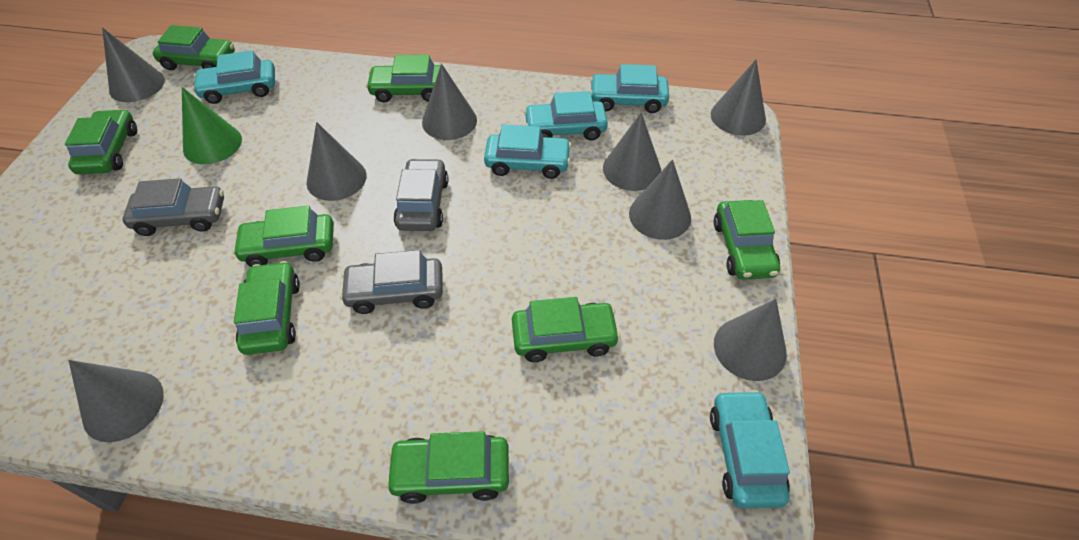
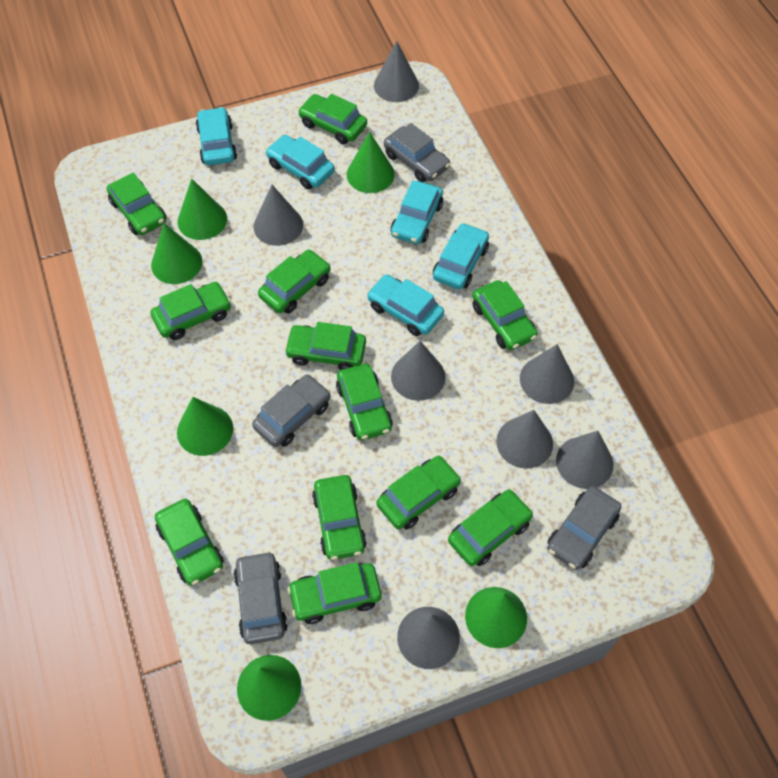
green car: 8 -> 12
green cone: 1 -> 6
grey car: 3 -> 4
grey cone: 8 -> 7

